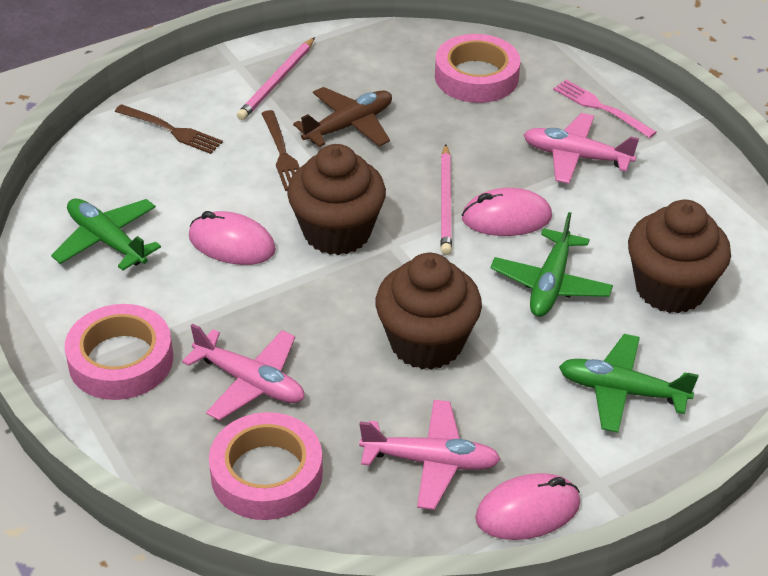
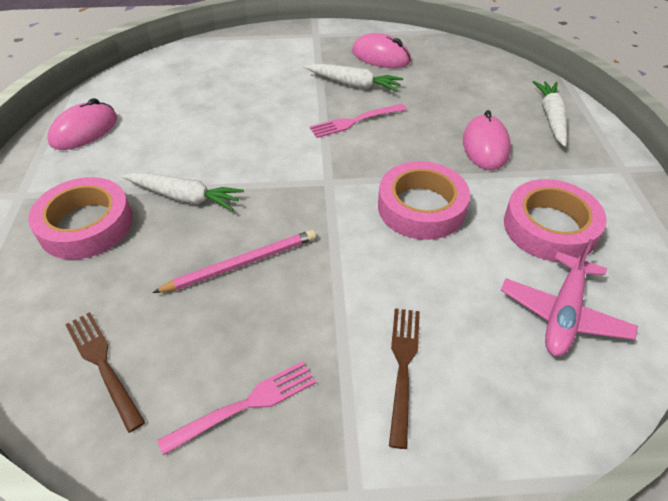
brown cupcake: 3 -> 0
brown plane: 1 -> 0
green plane: 3 -> 0
pink fork: 1 -> 2
pink pencil: 2 -> 1
pink plane: 3 -> 1
white carrot: 0 -> 3

